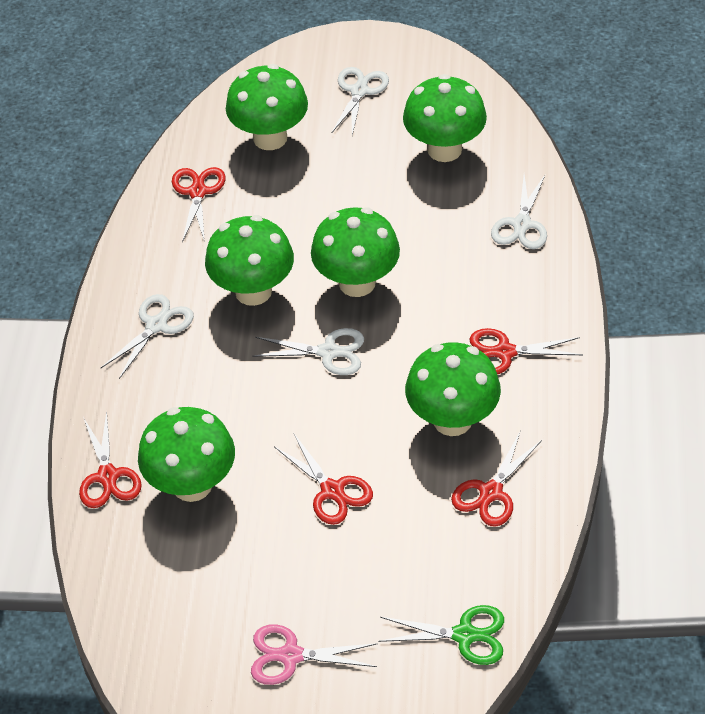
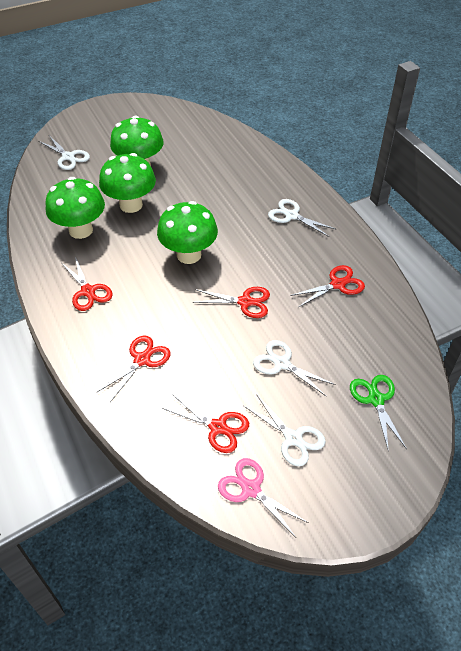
green mushroom: 6 -> 4

